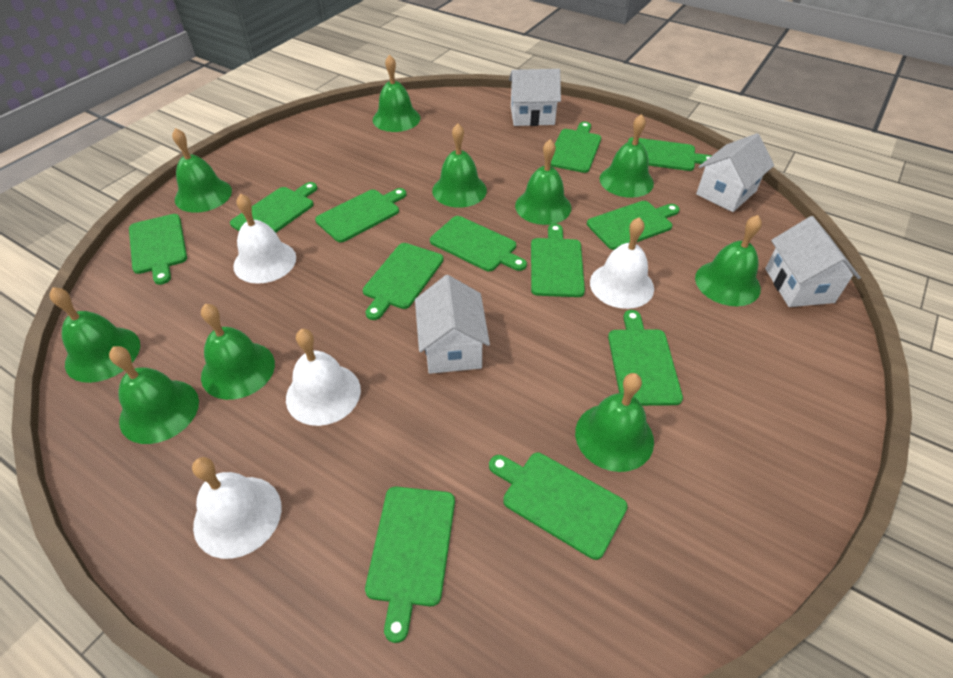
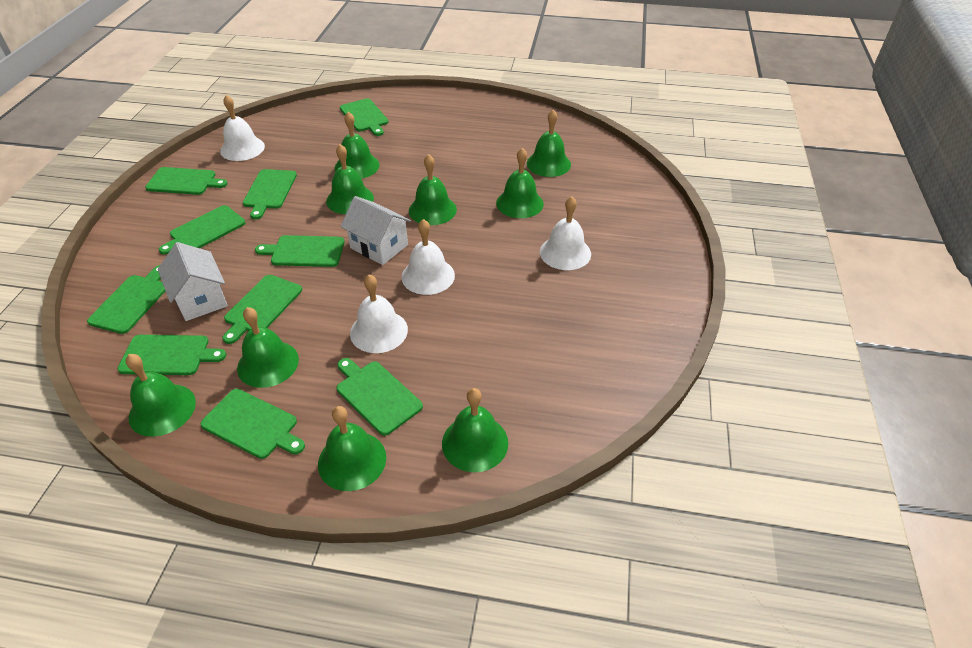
green bell: 10 -> 9
green cutting board: 12 -> 10
white house: 4 -> 2

